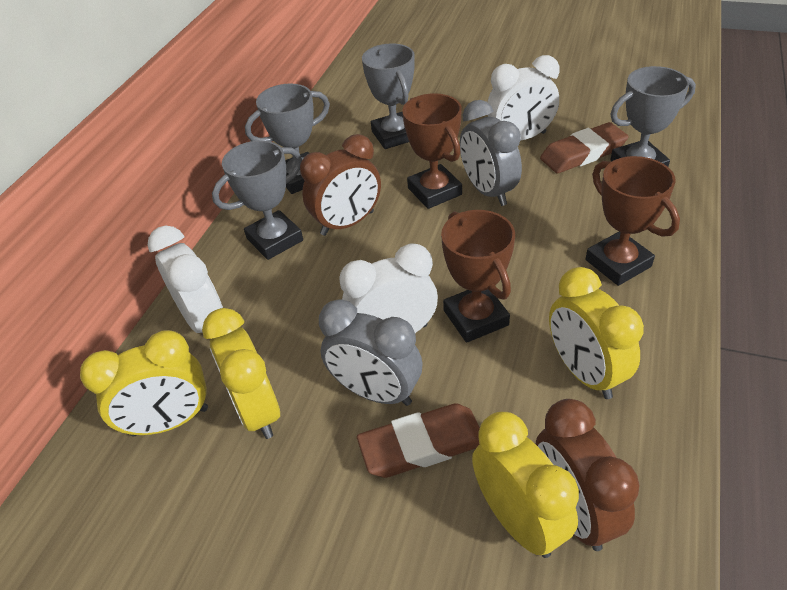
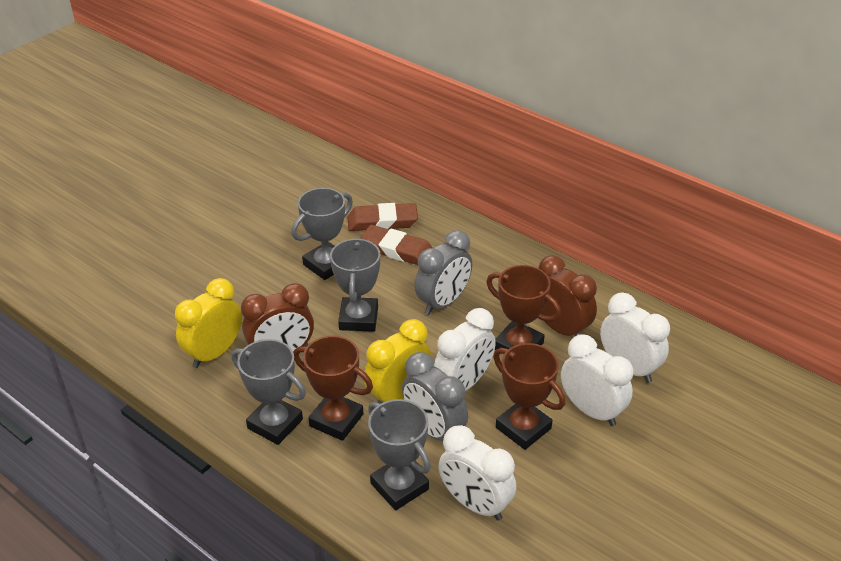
white clock: 3 -> 4
yellow clock: 4 -> 2

